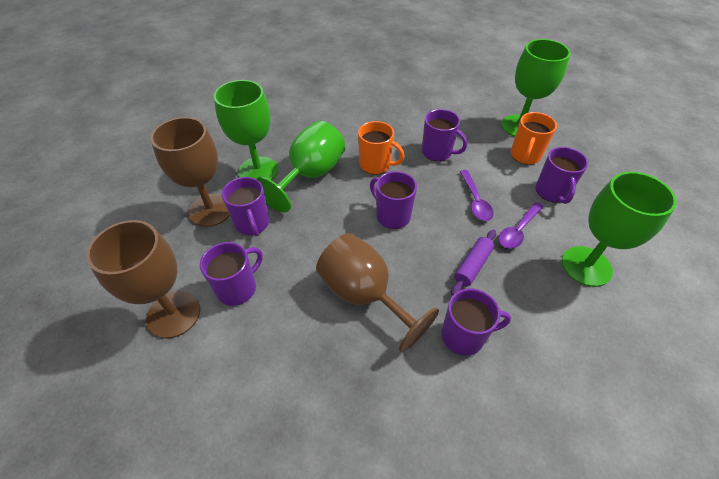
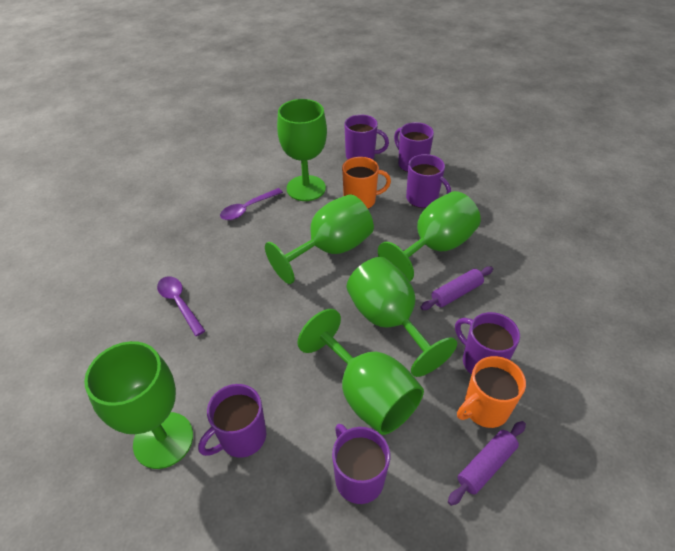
brown goblet: 3 -> 0
green goblet: 4 -> 6
purple rolling pin: 1 -> 2

